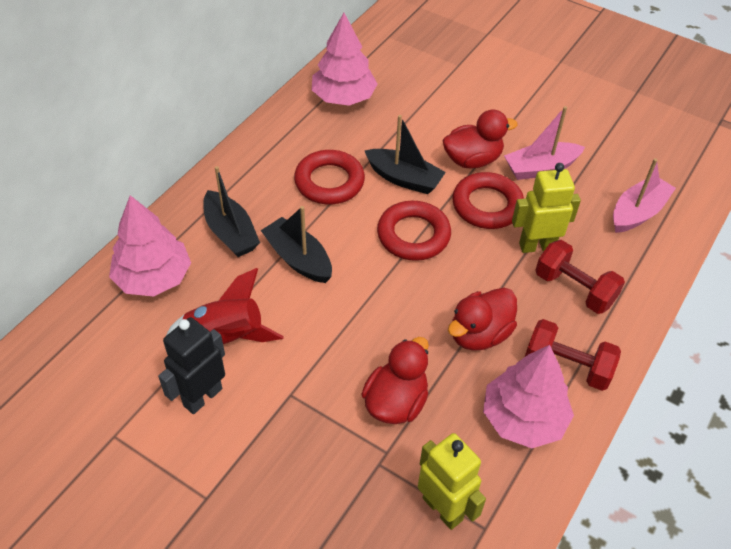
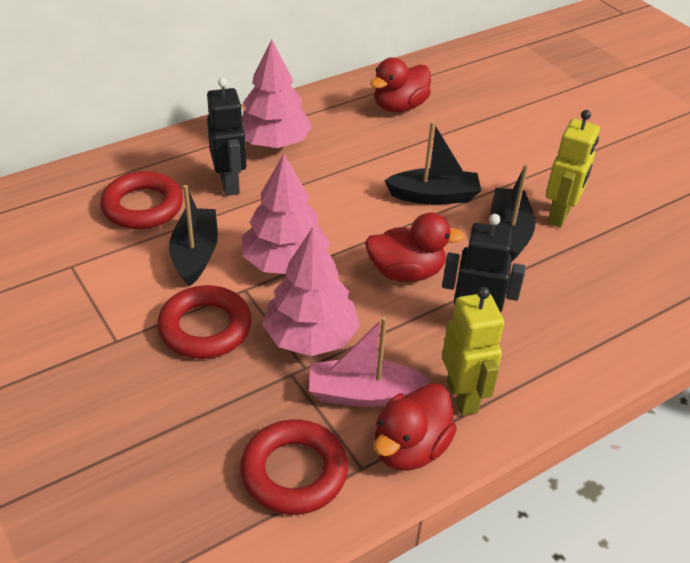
black robot: 1 -> 2
pink boat: 2 -> 1
red dumbbell: 2 -> 0
red rocket: 1 -> 0

